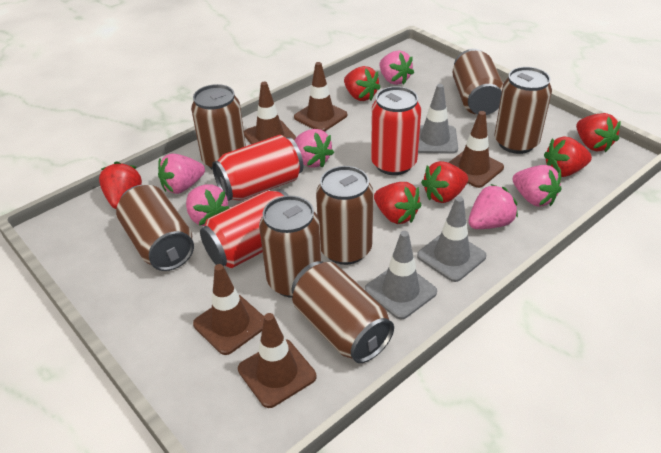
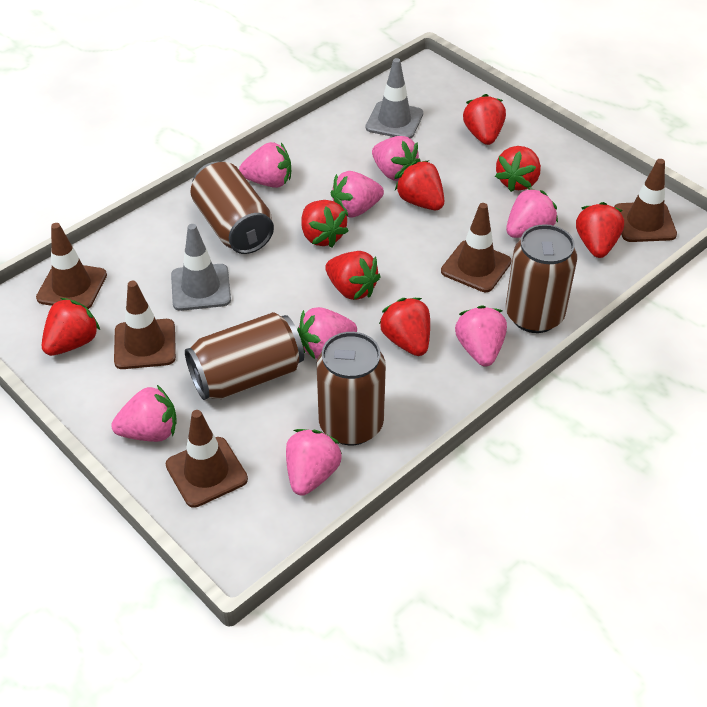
brown can: 7 -> 4
grey traffic cone: 3 -> 2
pink strawberry: 6 -> 8
red can: 3 -> 0
red strawberry: 6 -> 8

